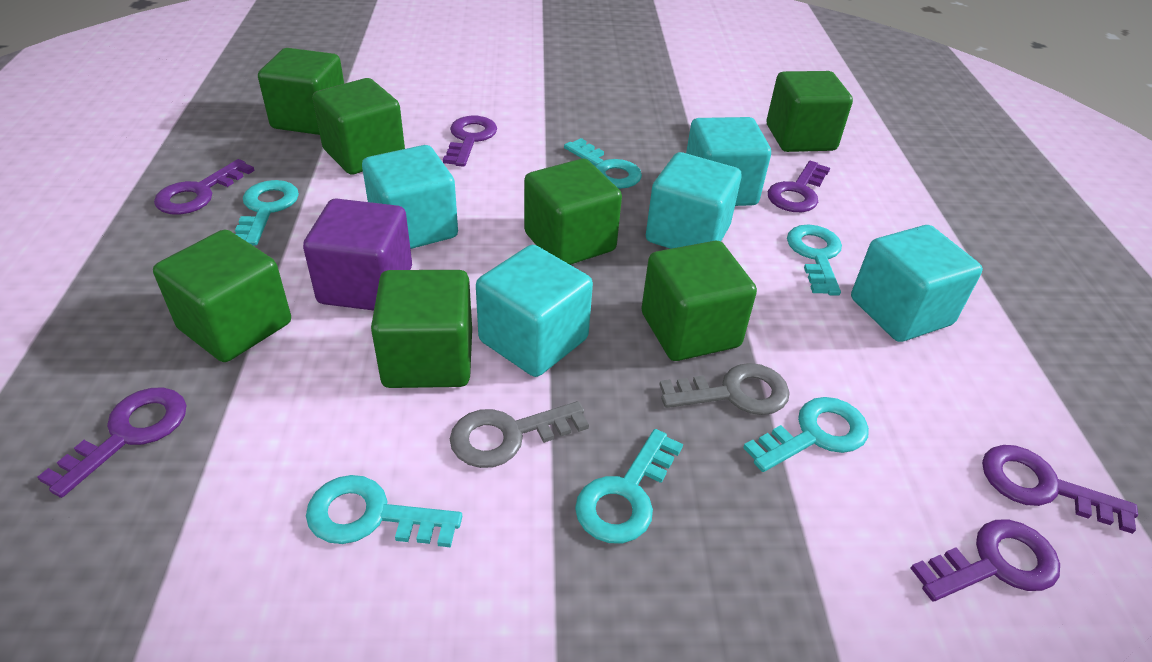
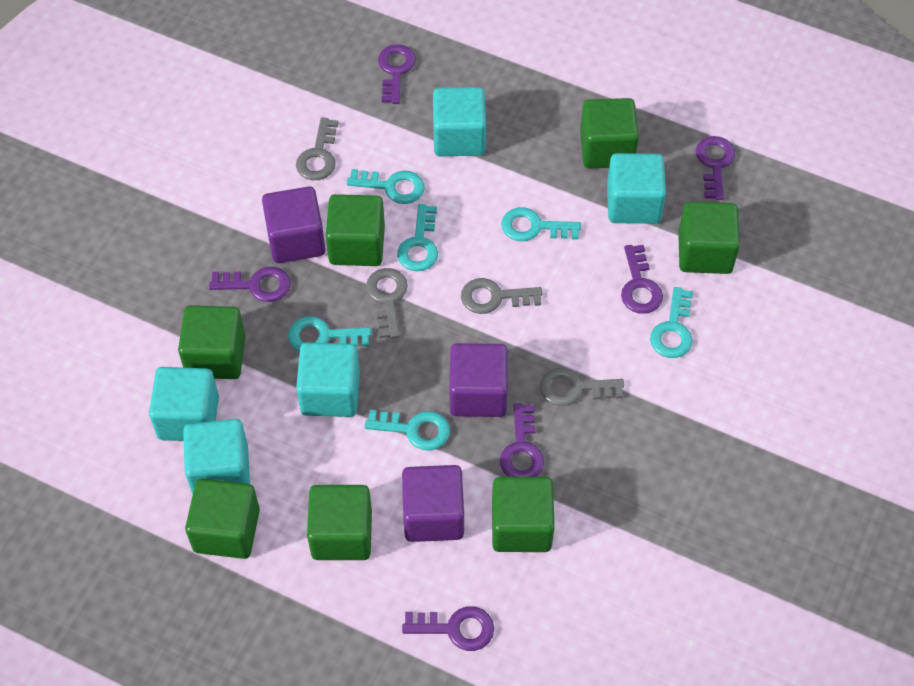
grey key: 2 -> 4
purple cube: 1 -> 3

